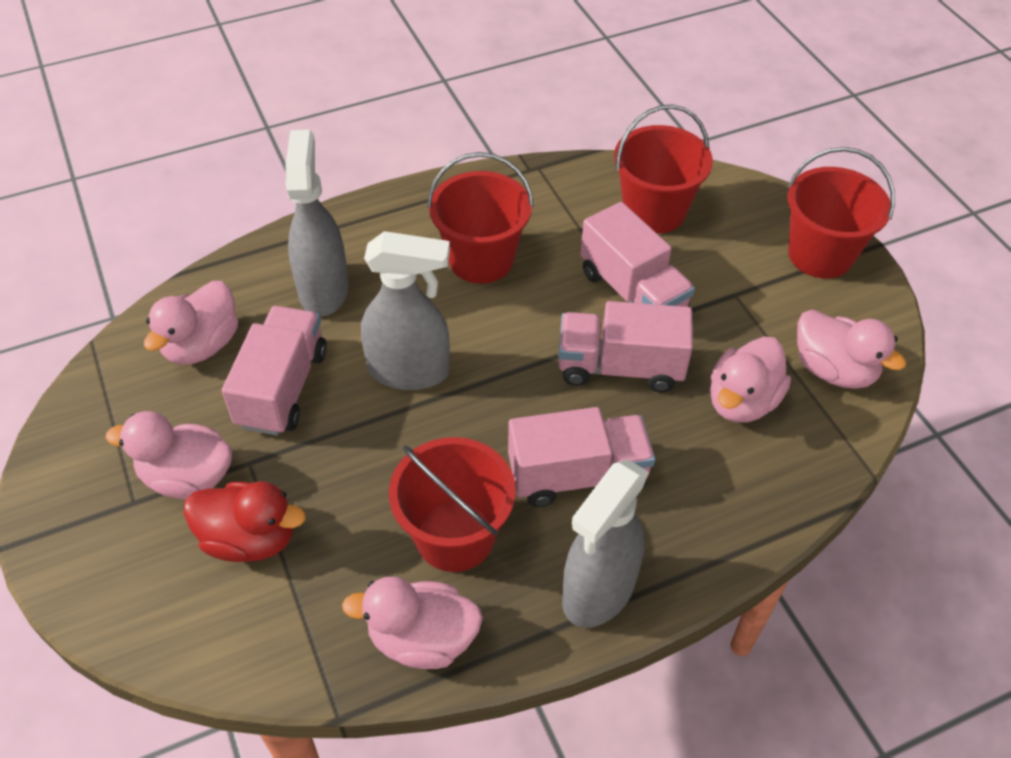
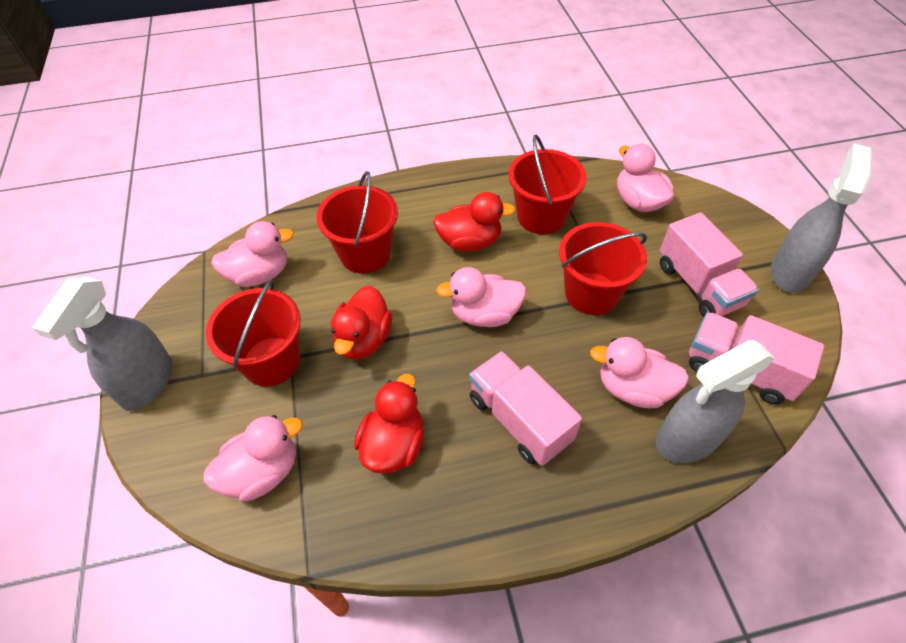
pink truck: 4 -> 3
red duck: 1 -> 3

